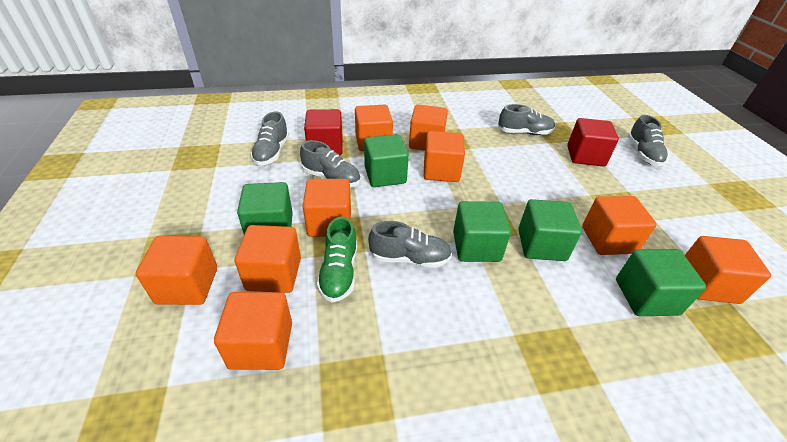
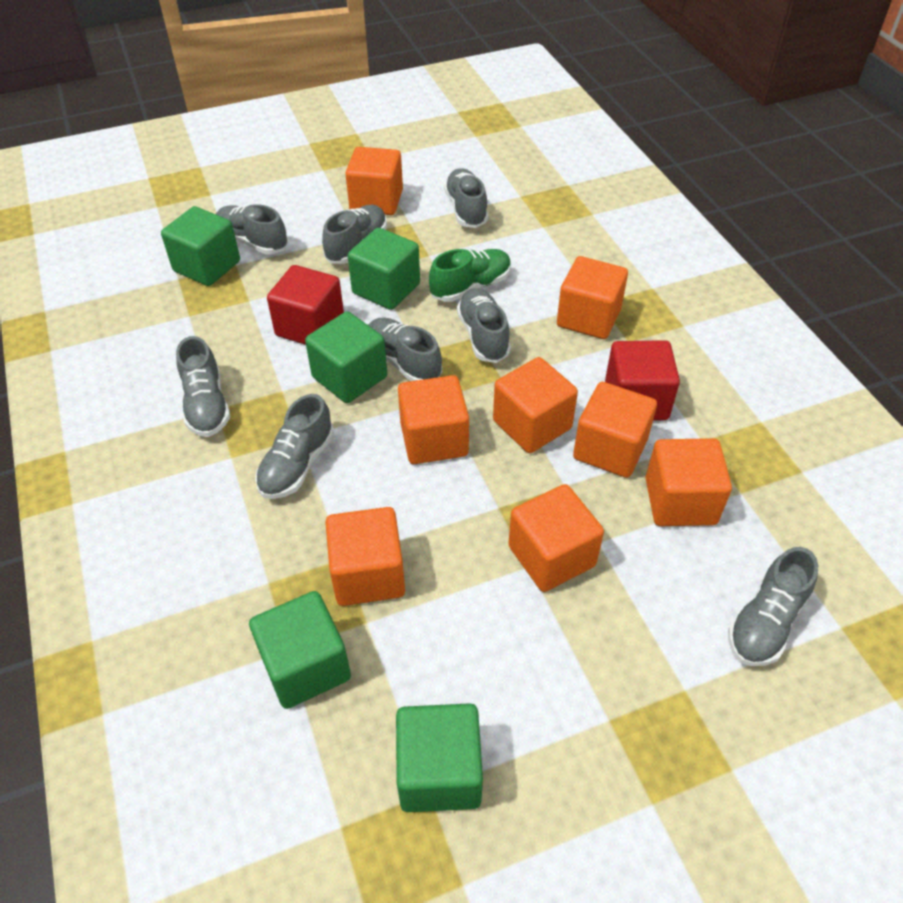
grey shoe: 5 -> 8
orange cube: 9 -> 8

